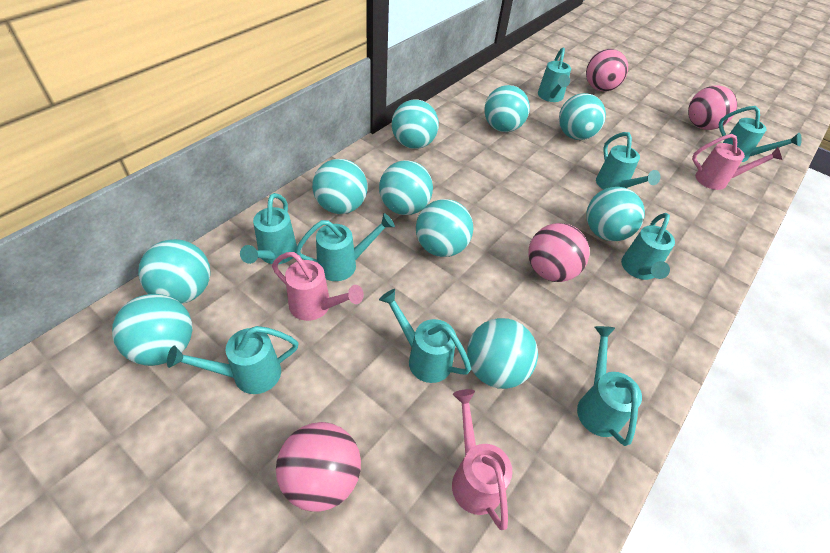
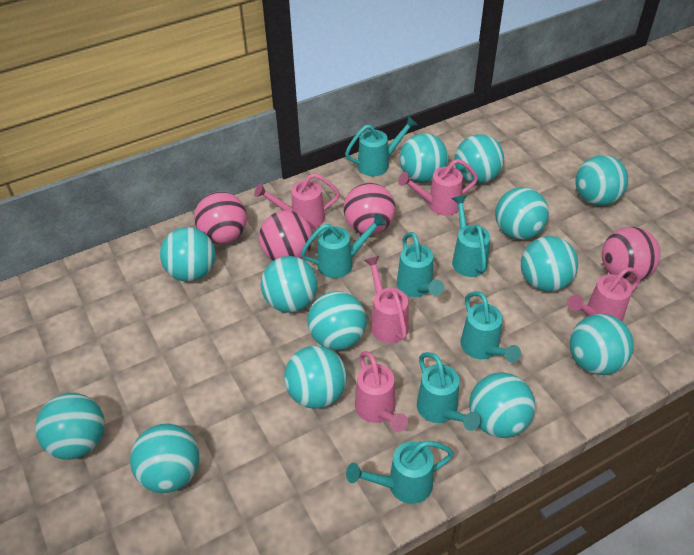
pink watering can: 3 -> 5
turquoise ball: 10 -> 13
turquoise watering can: 9 -> 7

